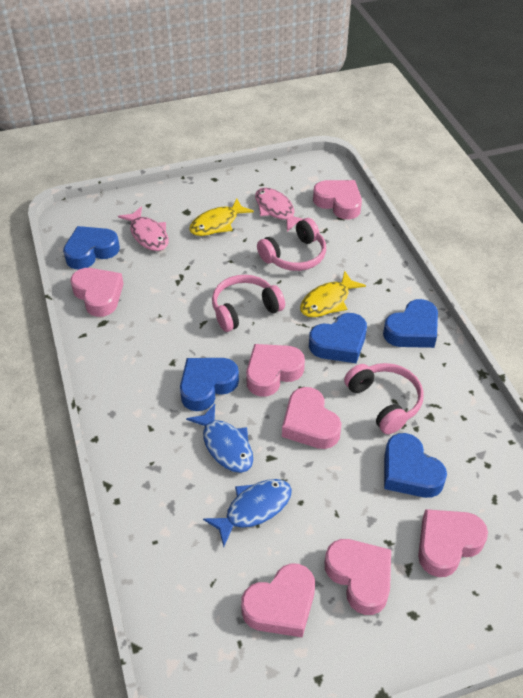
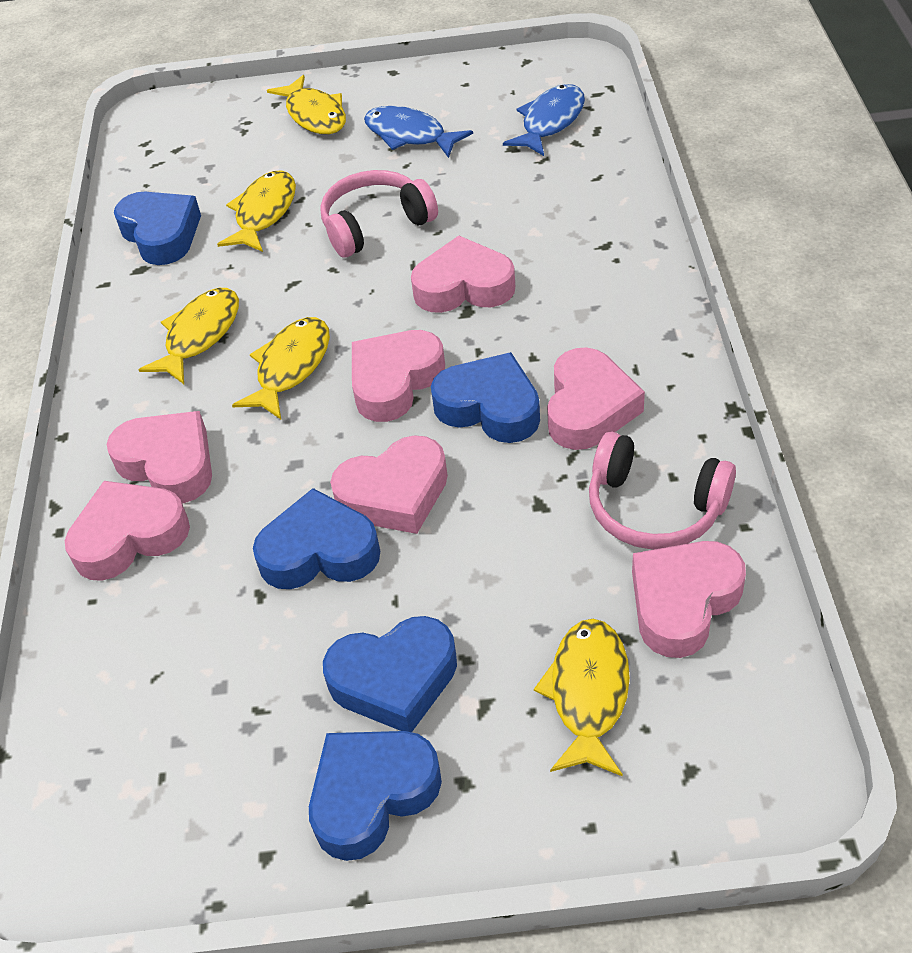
pink fish: 2 -> 0
pink headphones: 3 -> 2
yellow fish: 2 -> 5

